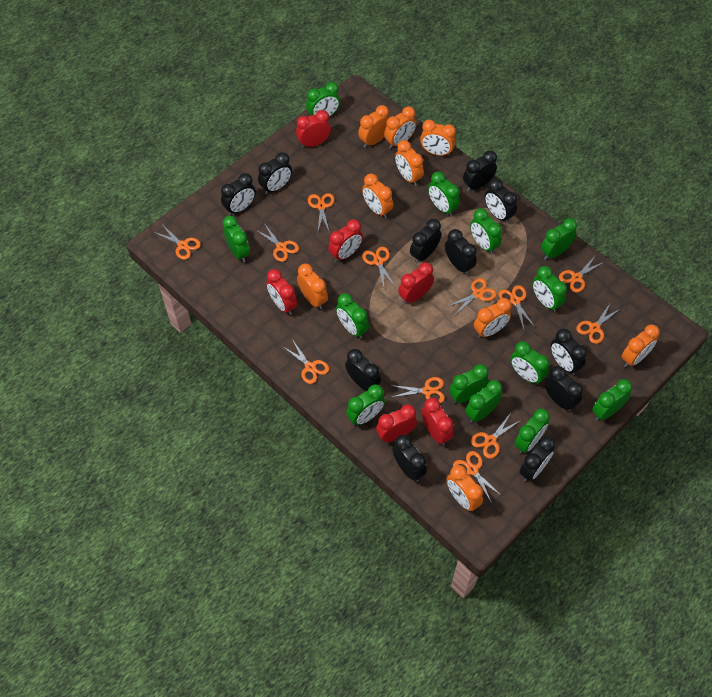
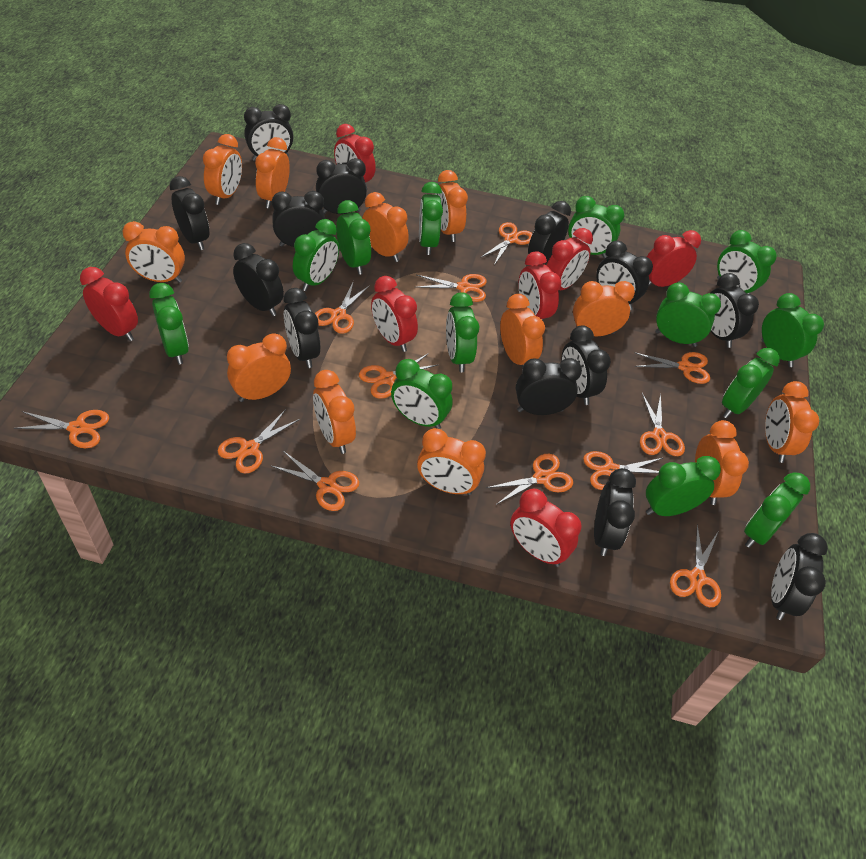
black clock: 11 -> 13
orange clock: 9 -> 12
red clock: 6 -> 7

